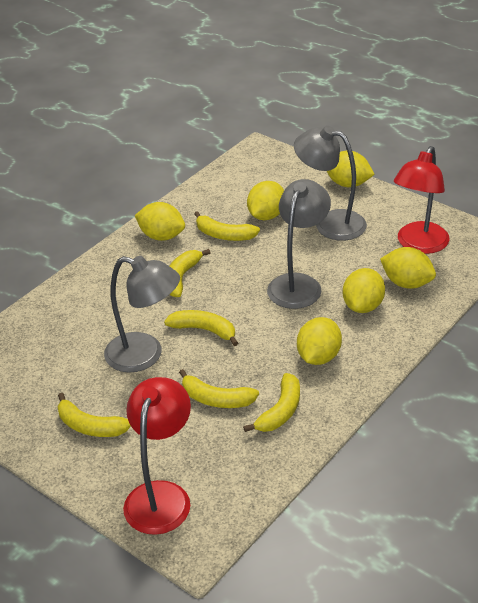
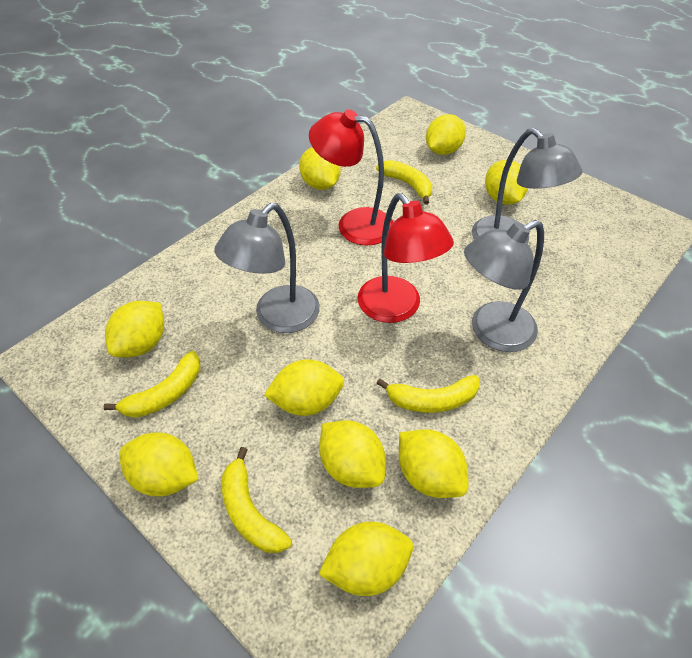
yellow banana: 6 -> 4
yellow lemon: 6 -> 9

